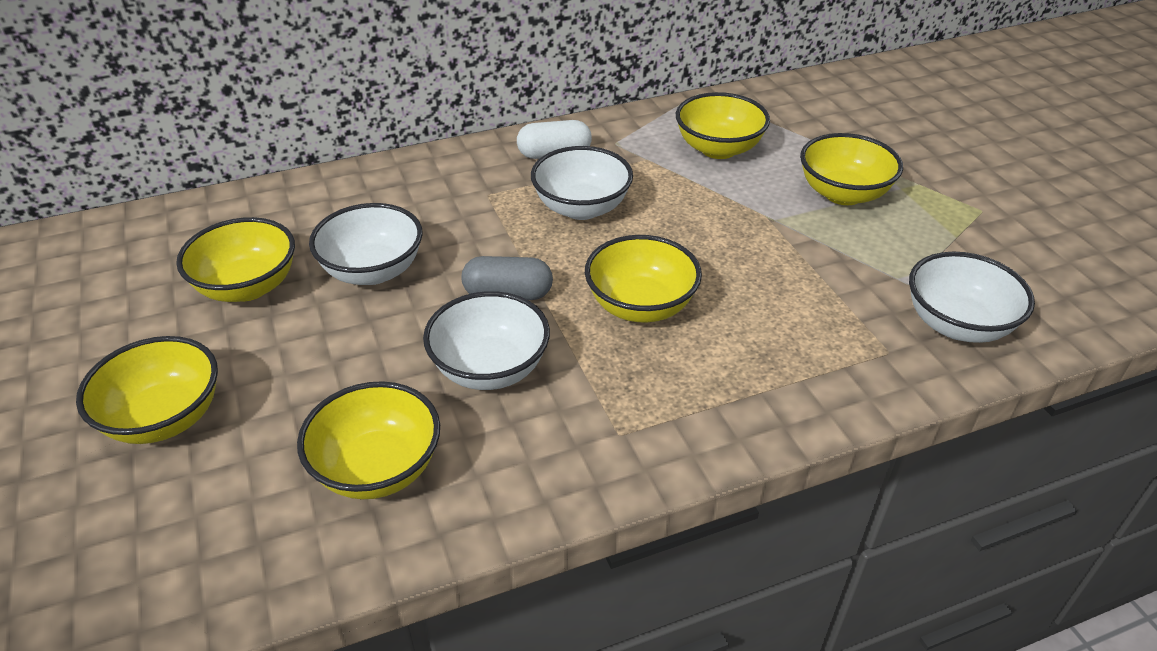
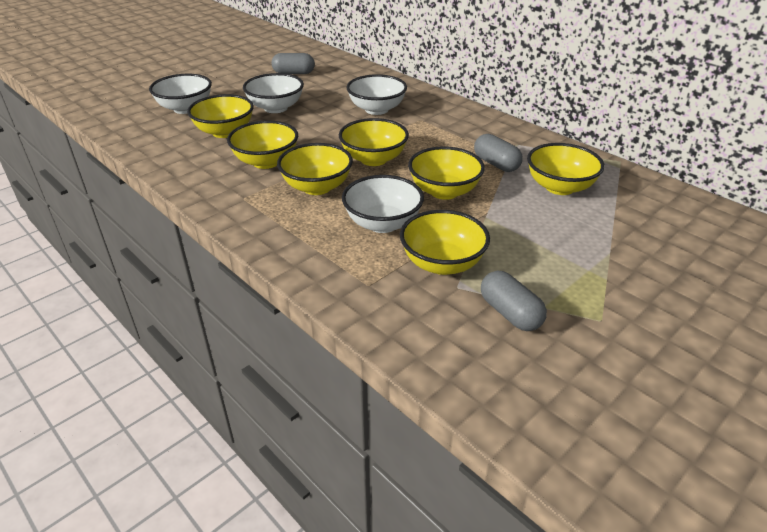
grey capsule: 1 -> 3
white capsule: 1 -> 0
yellow bowl: 6 -> 7

